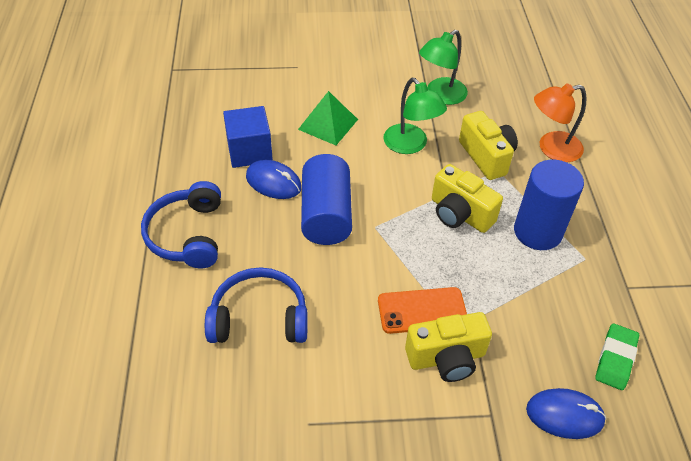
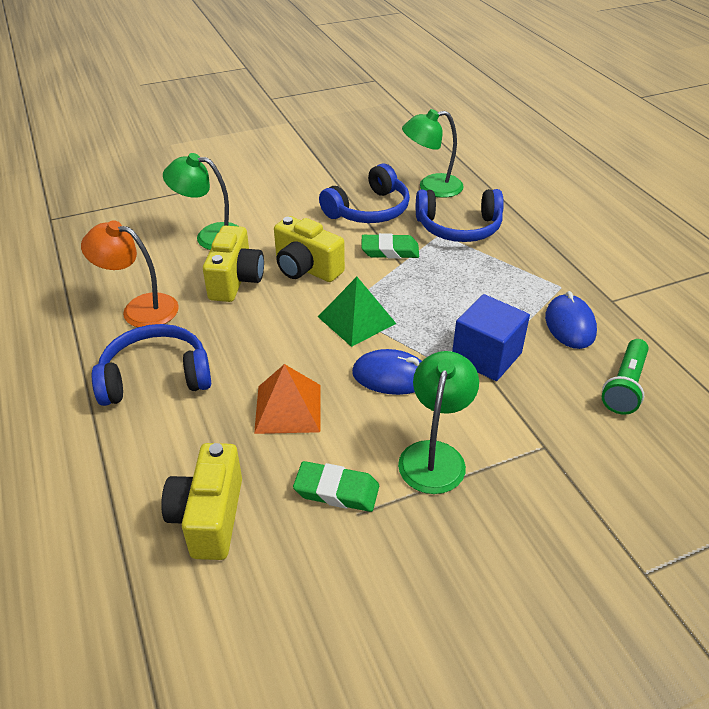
blue cylinder: 2 -> 0
blue headphones: 2 -> 3
green eraser: 1 -> 2
green flashlight: 0 -> 1
green lamp: 2 -> 3
orange phone: 1 -> 0
orange pyramid: 0 -> 1

